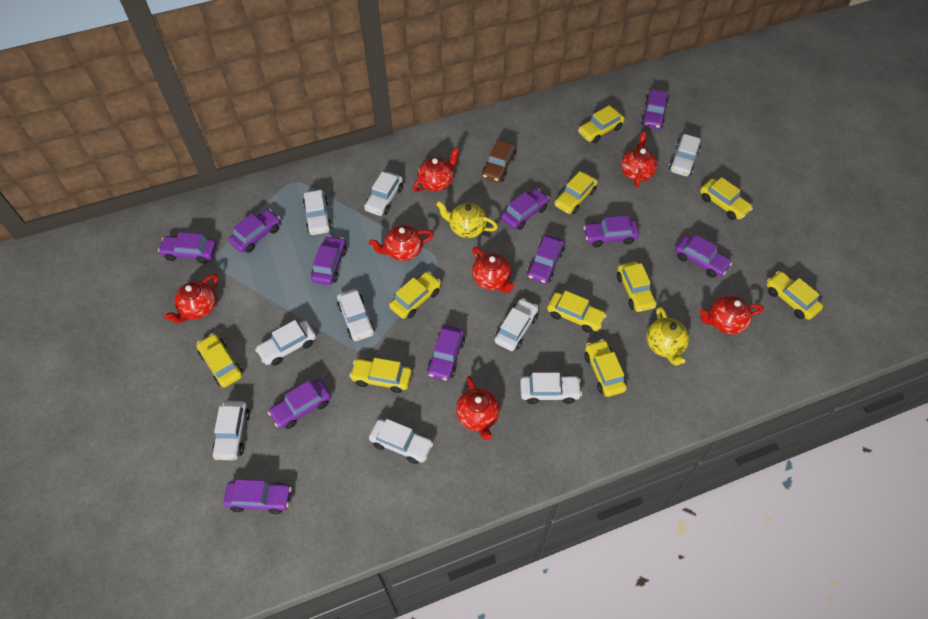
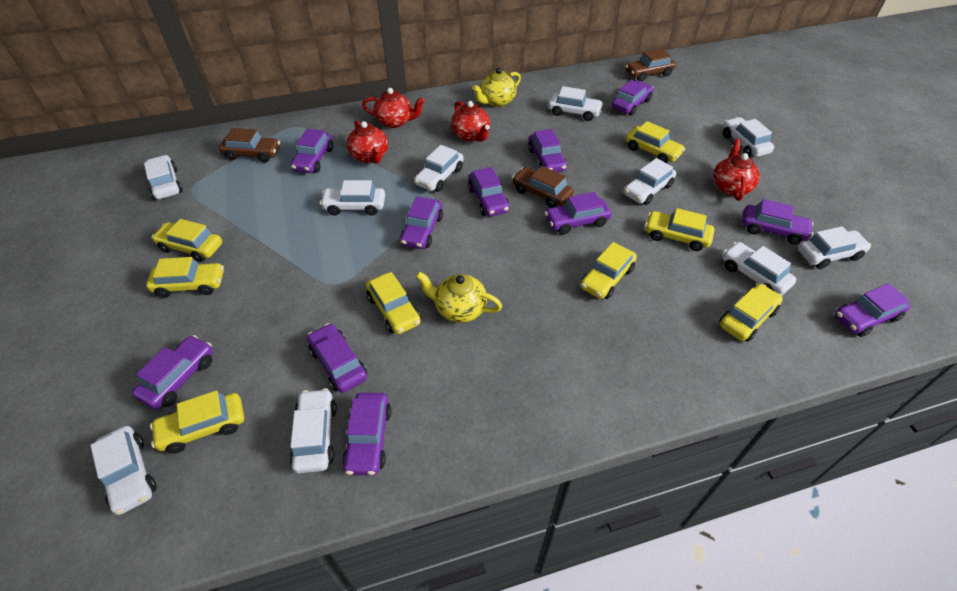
brown car: 1 -> 3
red teapot: 7 -> 4
white car: 9 -> 10
yellow car: 10 -> 8

